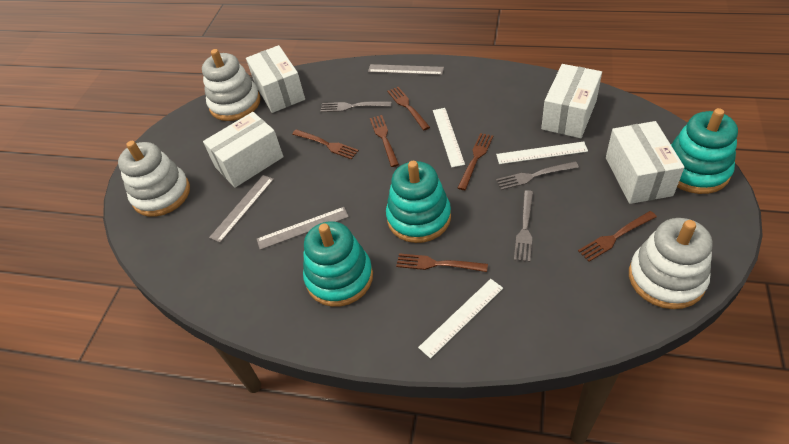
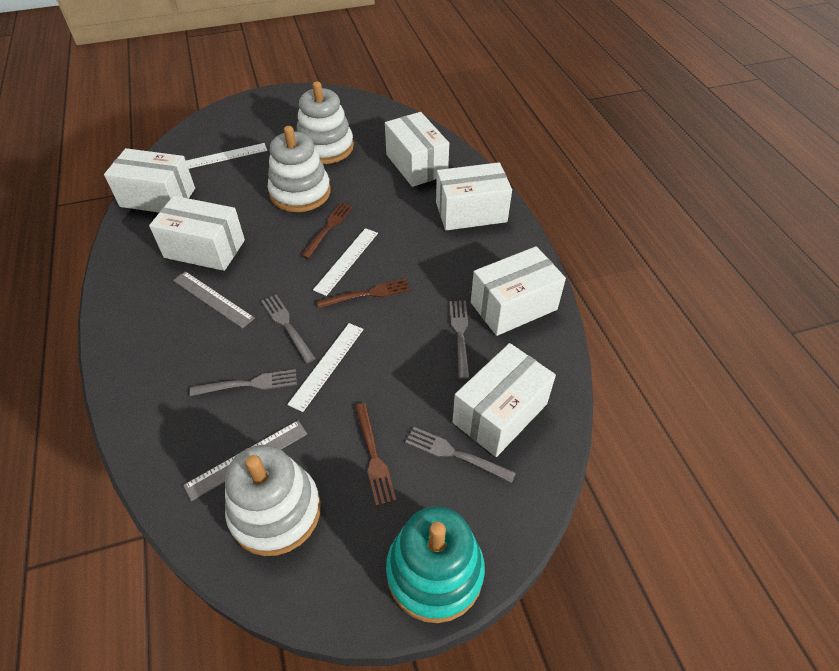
brown fork: 6 -> 3
grey fork: 3 -> 4
grey ruler: 3 -> 2
turquoise stacking toy: 3 -> 1
white box: 4 -> 6

